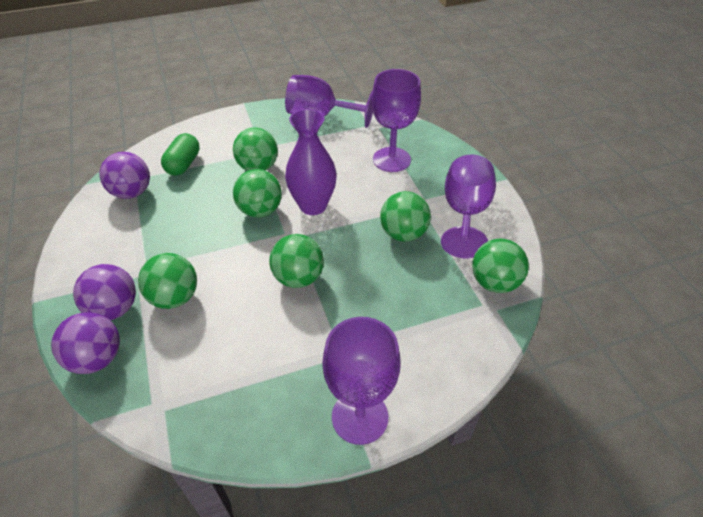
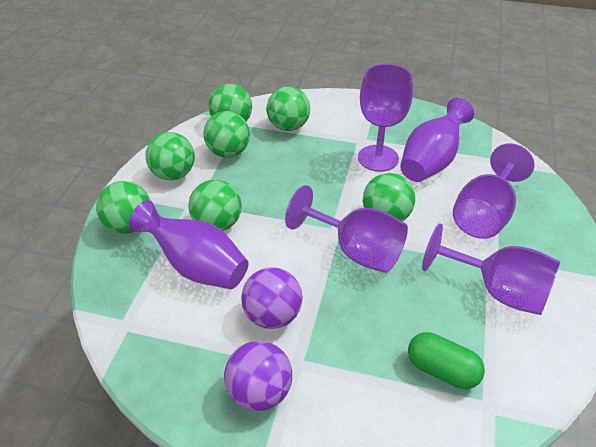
green ball: 6 -> 7
purple ball: 3 -> 2
purple vase: 1 -> 2

